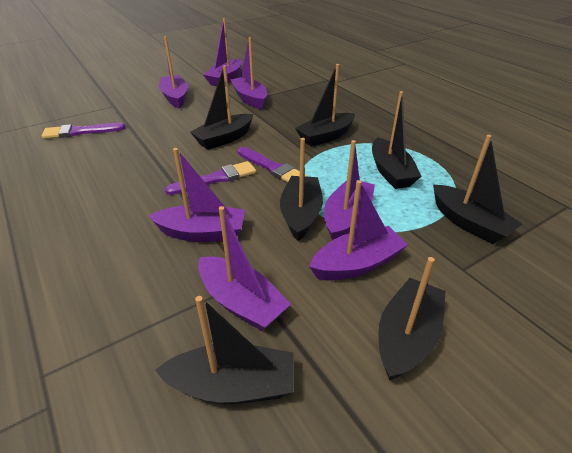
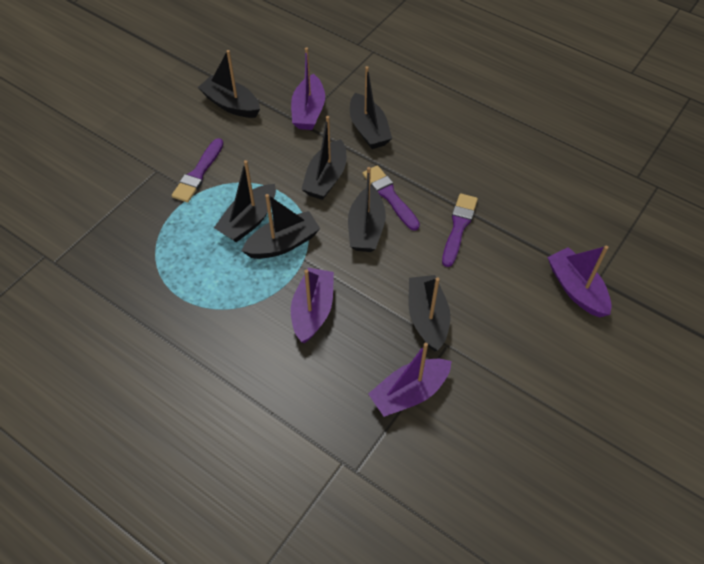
purple boat: 7 -> 4

